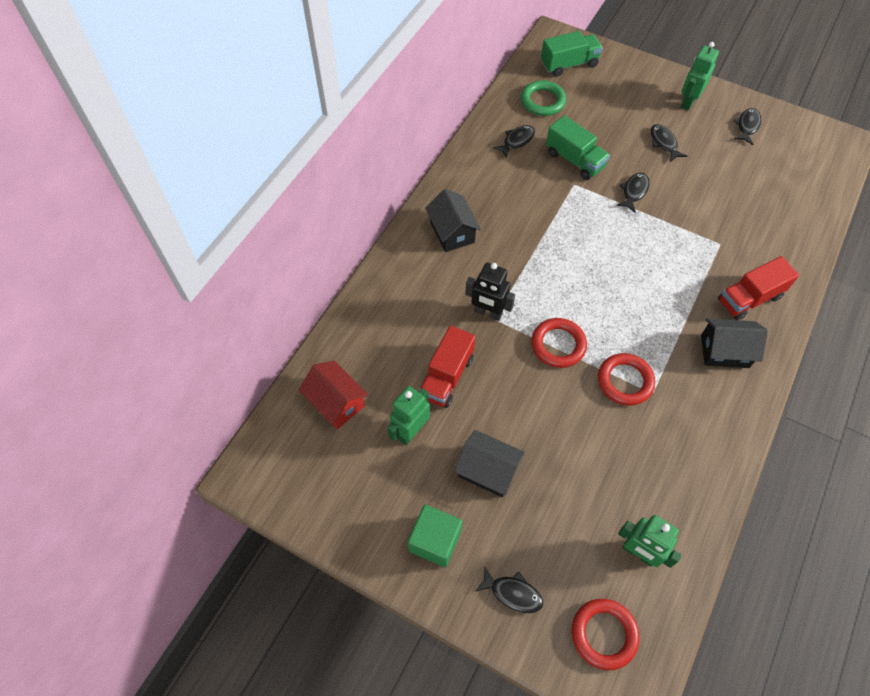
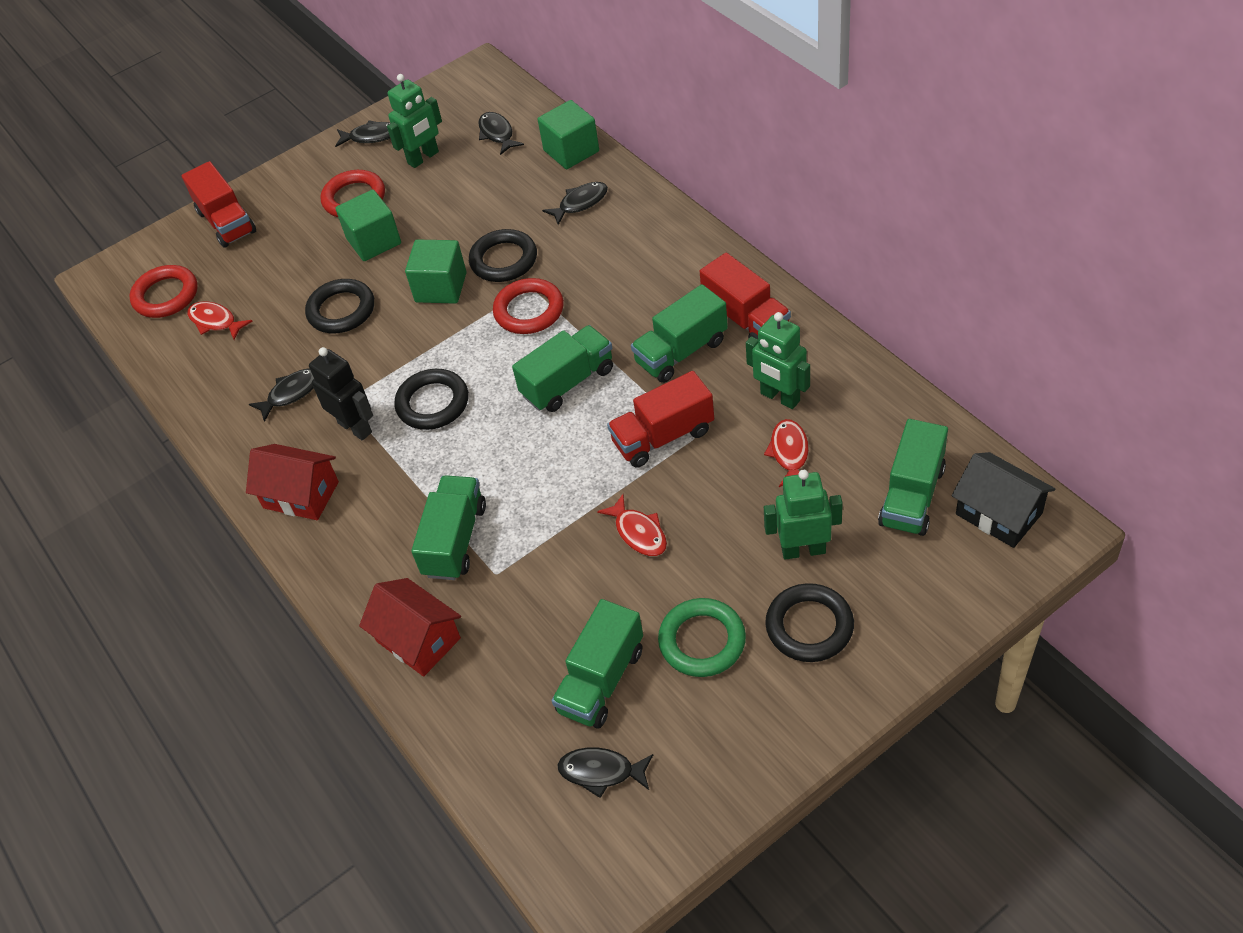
black house: 3 -> 1
black ring: 0 -> 4
green cube: 1 -> 3
green truck: 2 -> 5
red fish: 0 -> 3
red house: 1 -> 2
red truck: 2 -> 3

